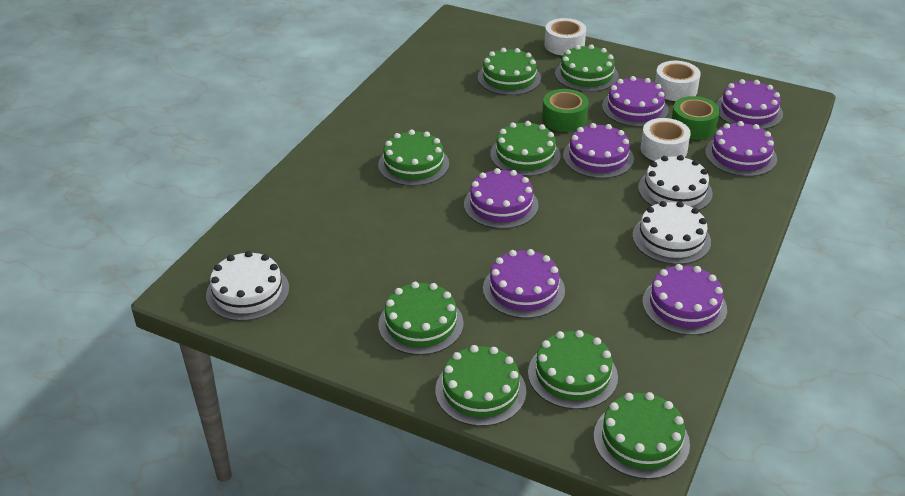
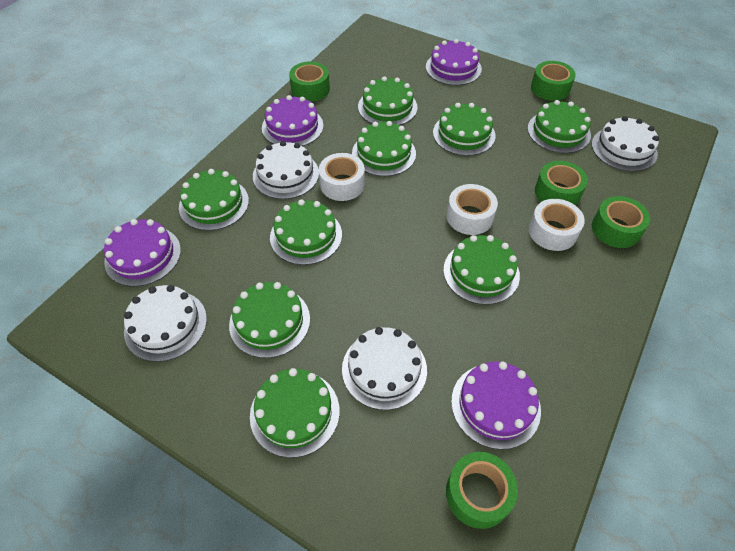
green cake: 8 -> 9
green tape: 2 -> 5
purple cake: 7 -> 4
white cake: 3 -> 4

